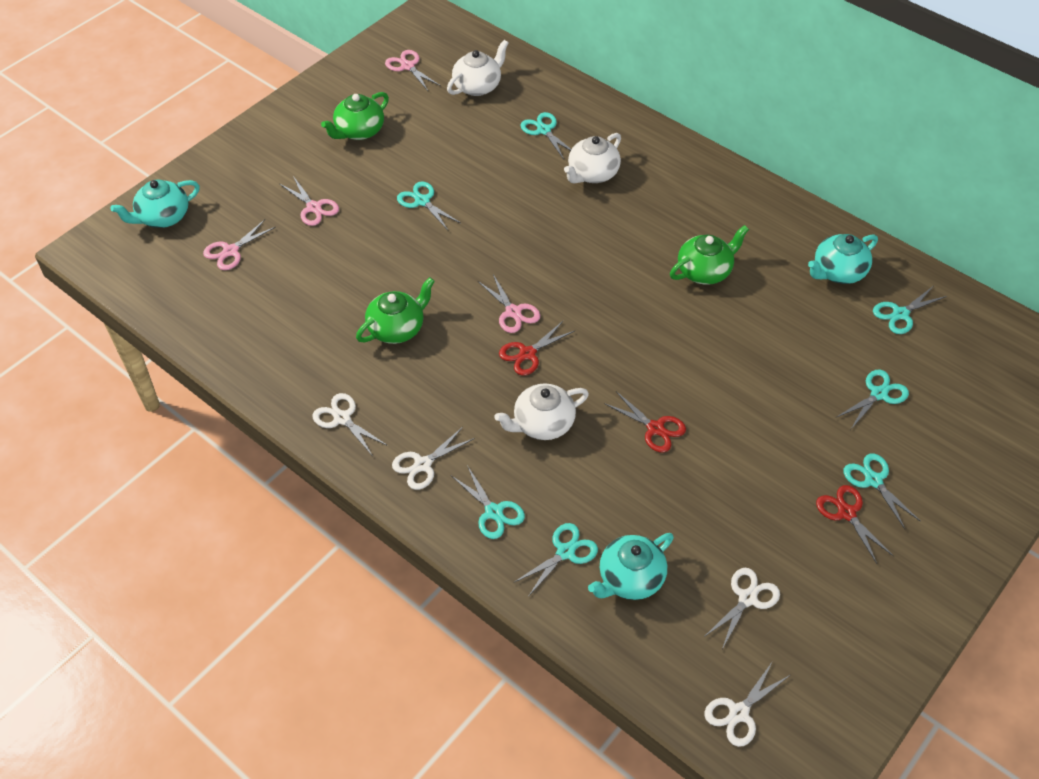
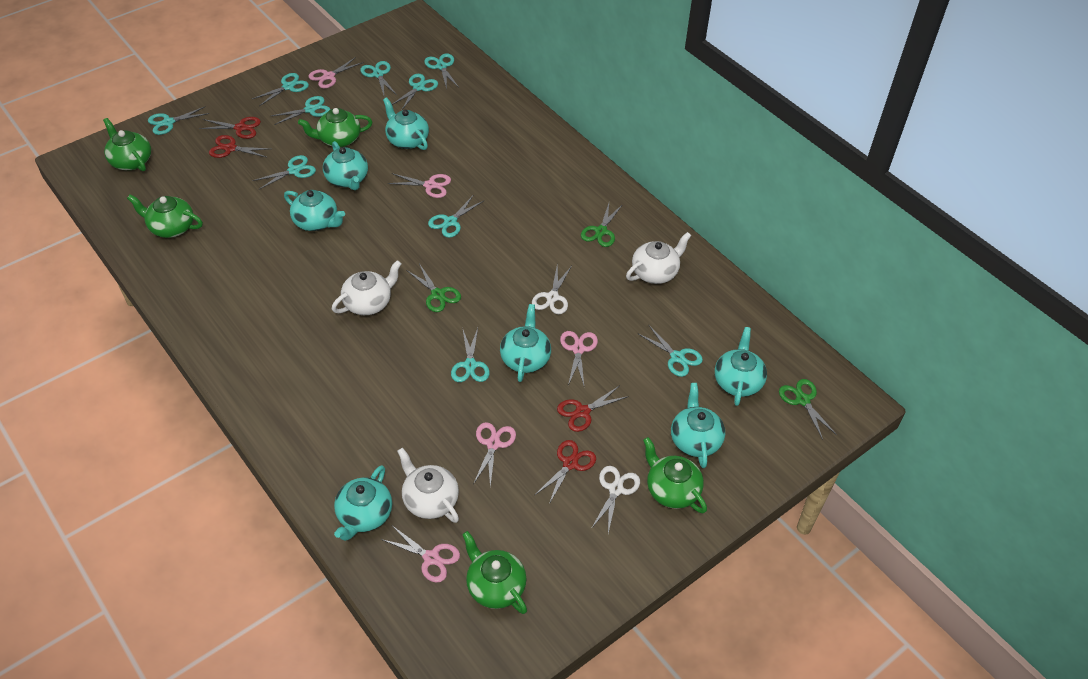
green scissors: 0 -> 3
green teapot: 3 -> 5
pink scissors: 4 -> 5
red scissors: 3 -> 4
turquoise scissors: 7 -> 10
turquoise teapot: 3 -> 7
white scissors: 4 -> 2

